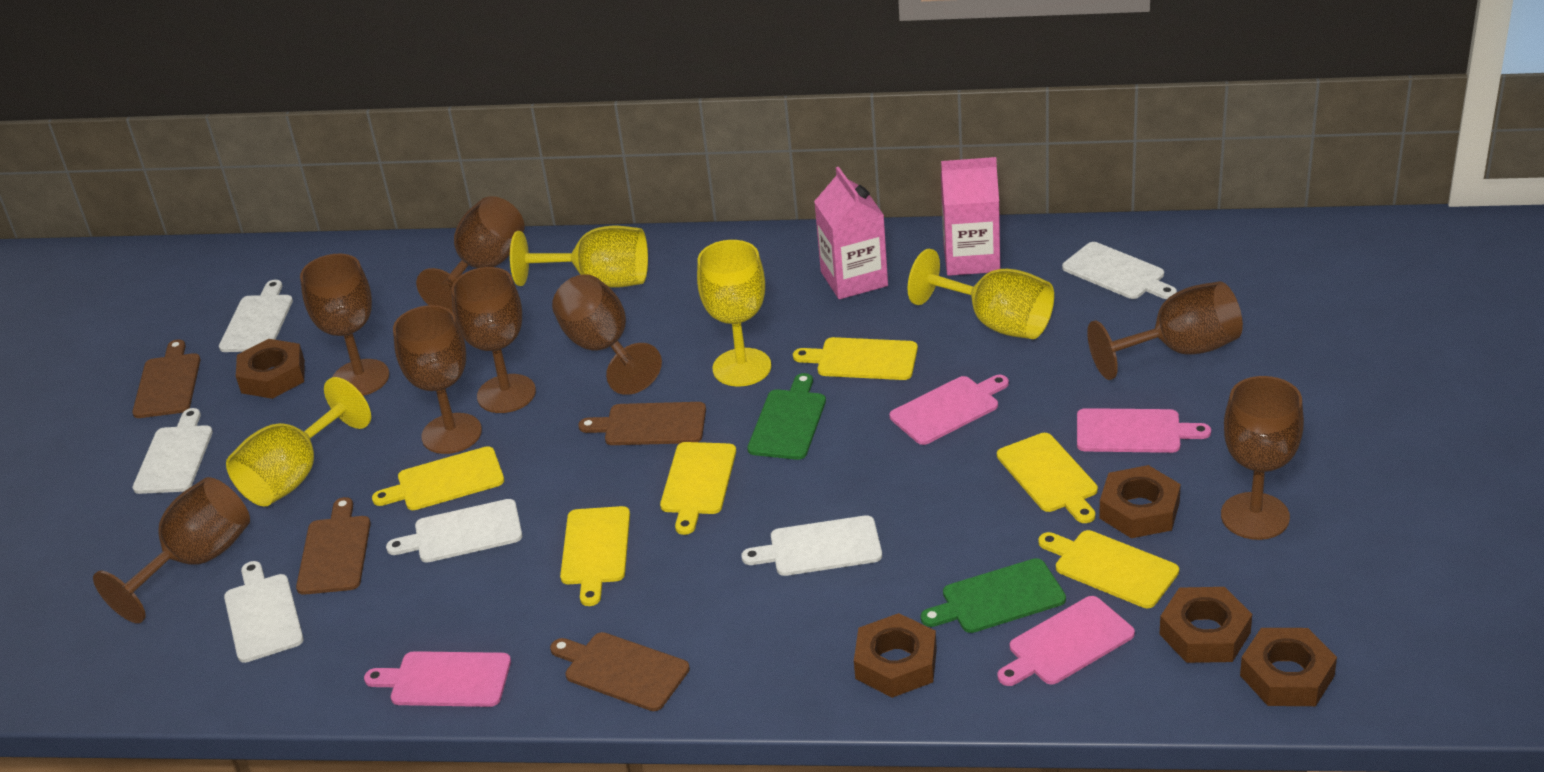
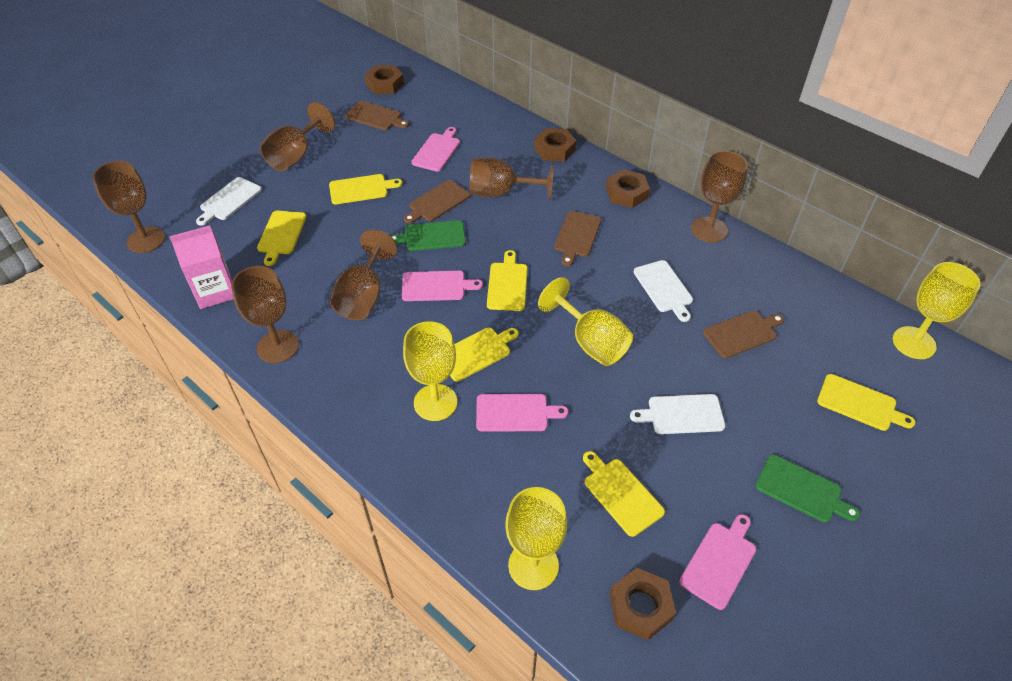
brown goblet: 8 -> 6
brown nut: 5 -> 4
pink carton: 2 -> 1
white cutting board: 6 -> 3

